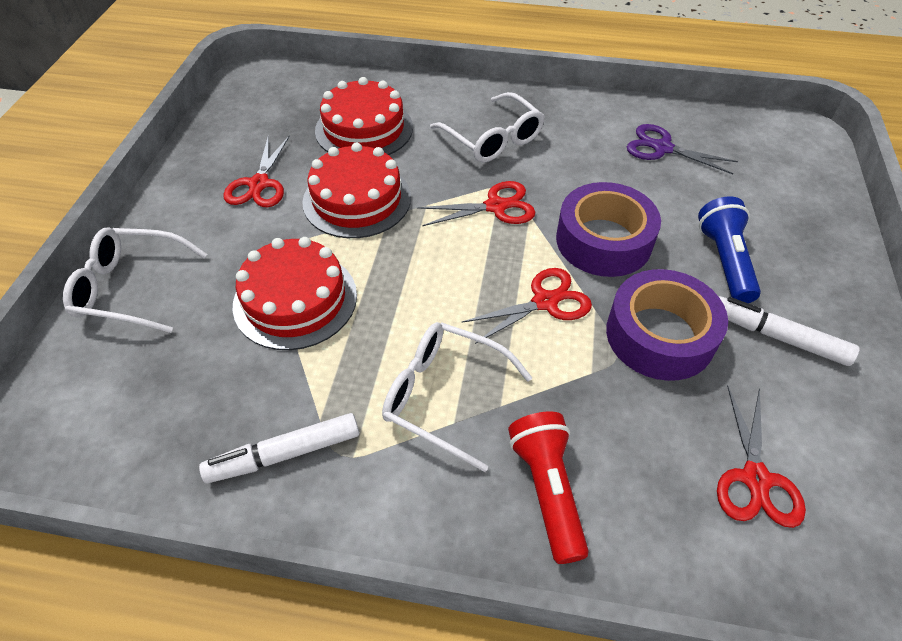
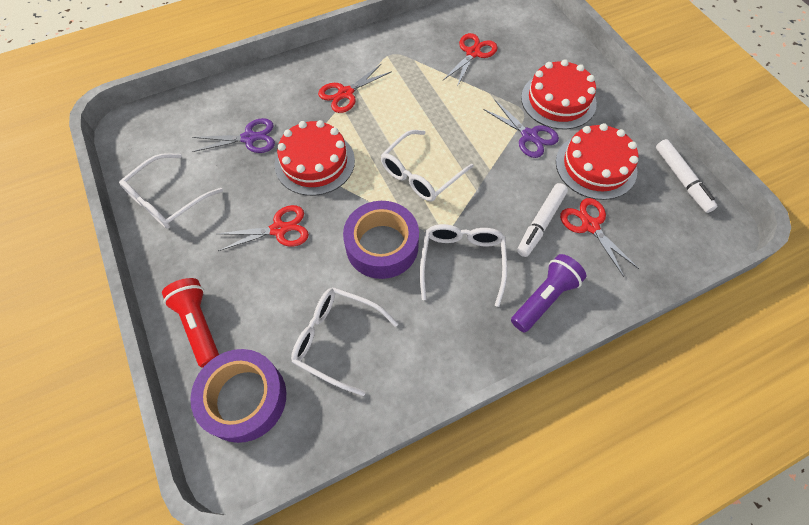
blue flashlight: 1 -> 0
purple flashlight: 0 -> 1
purple scissors: 1 -> 2
white glasses: 3 -> 4

